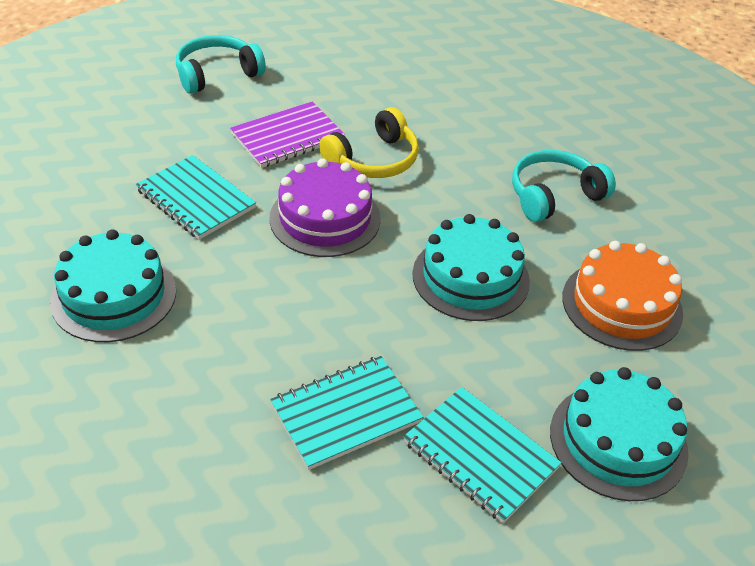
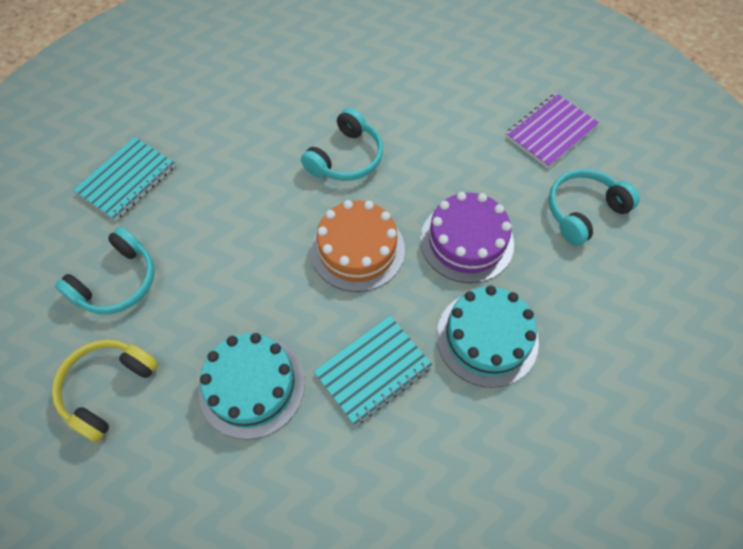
turquoise cake: 3 -> 2
turquoise headphones: 2 -> 3
turquoise notebook: 3 -> 2

